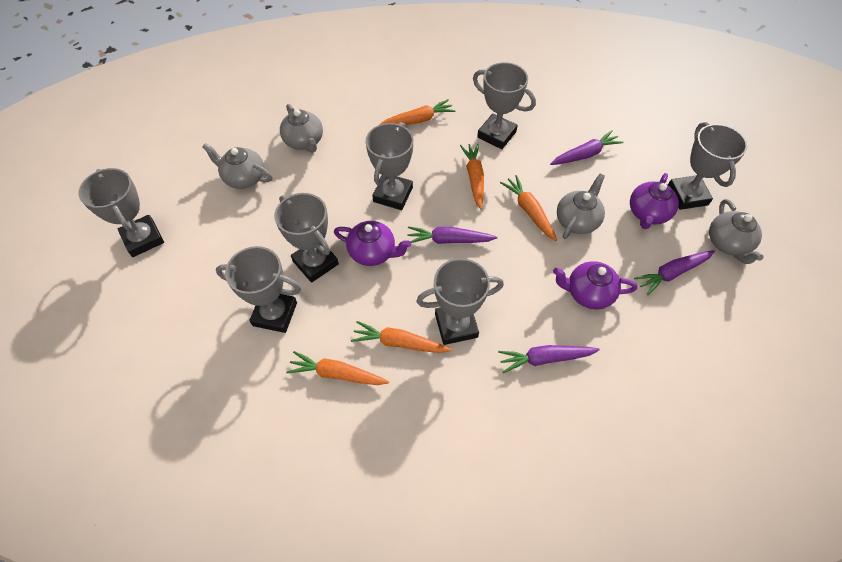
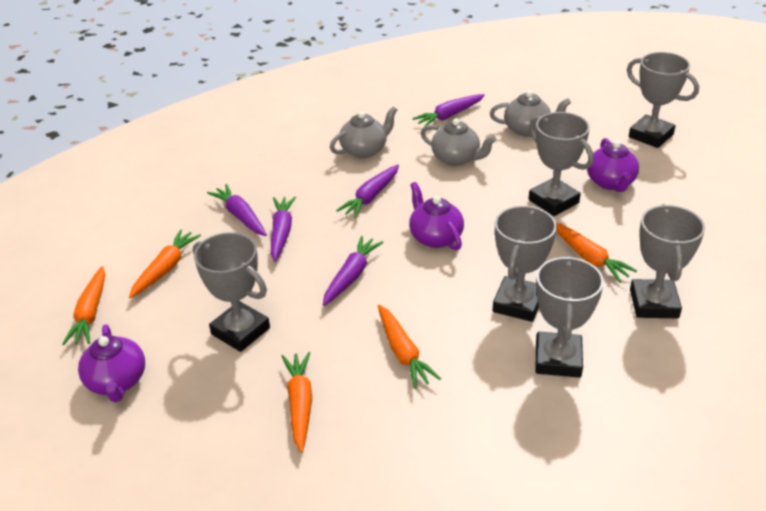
grey teapot: 4 -> 3
grey trophy: 7 -> 6
purple carrot: 4 -> 5

